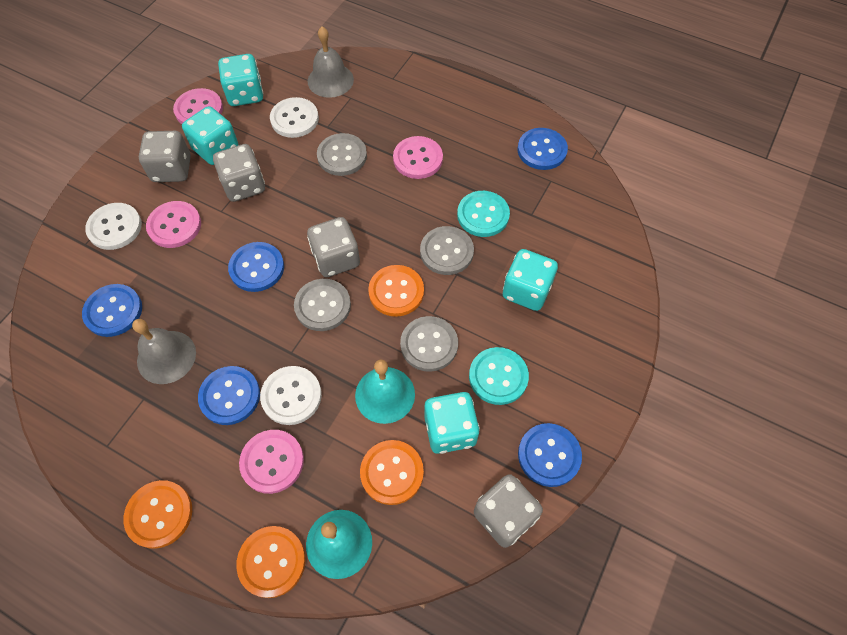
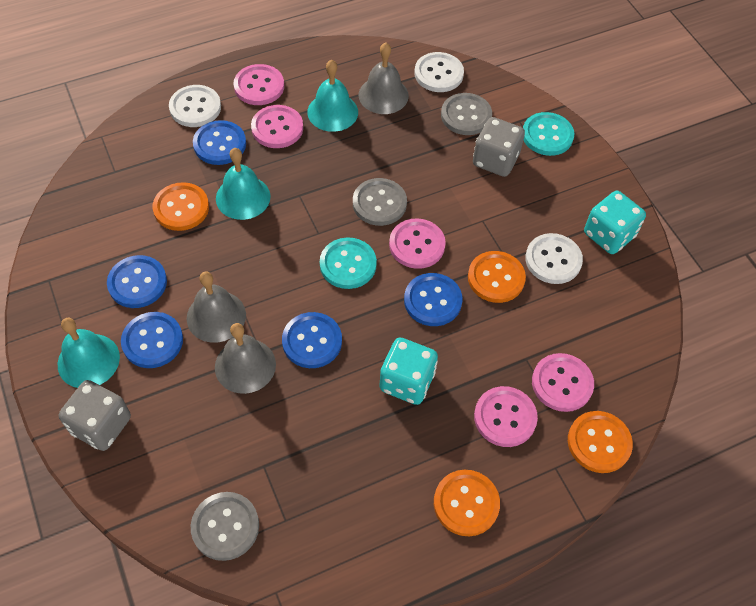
grey bell: 2 -> 3
grey button: 4 -> 3
grey dice: 4 -> 2
pink button: 4 -> 5
turquoise bell: 2 -> 3
turquoise dice: 4 -> 2

